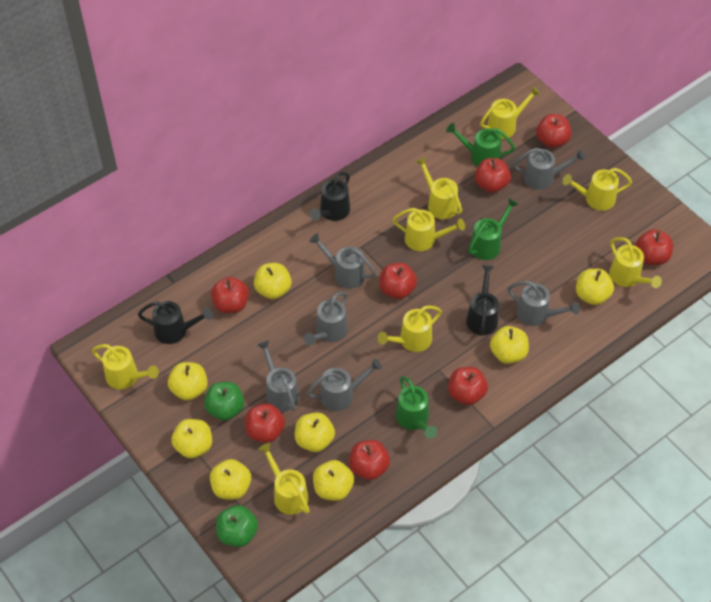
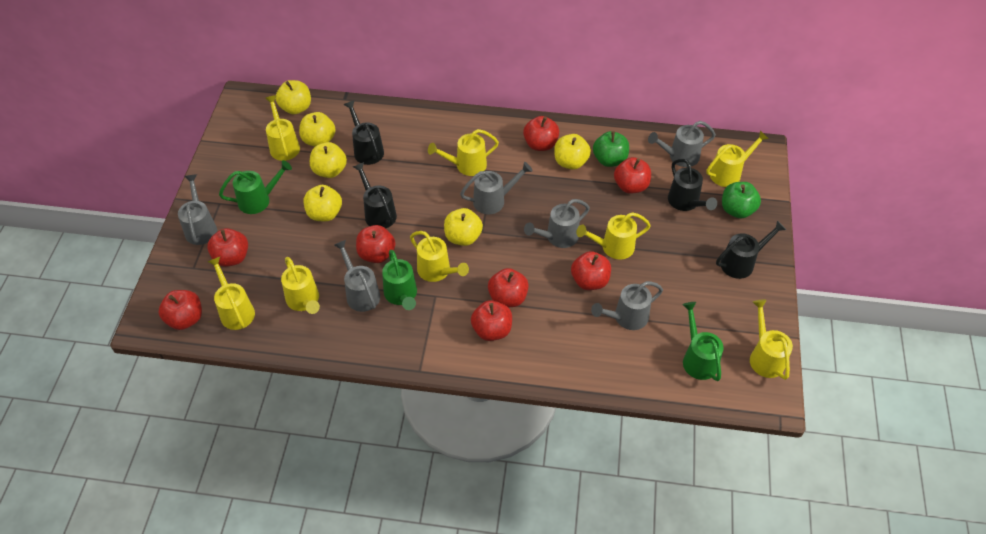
black watering can: 3 -> 4
yellow apple: 8 -> 6

